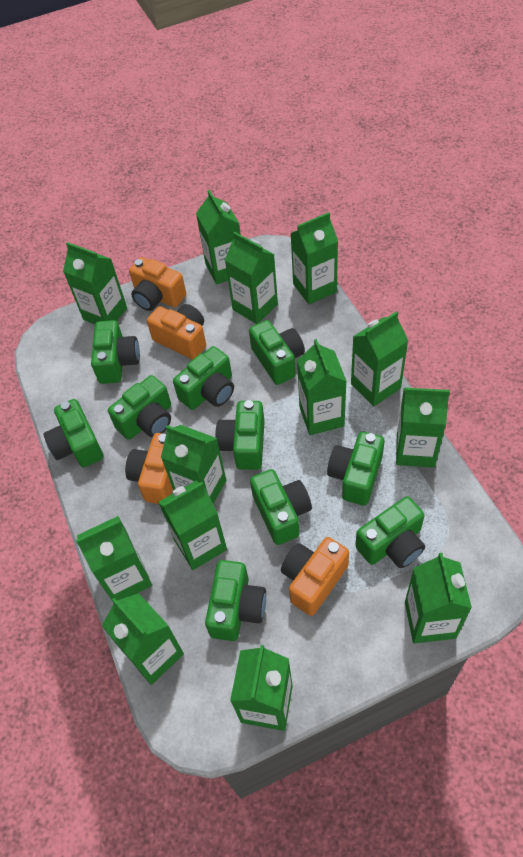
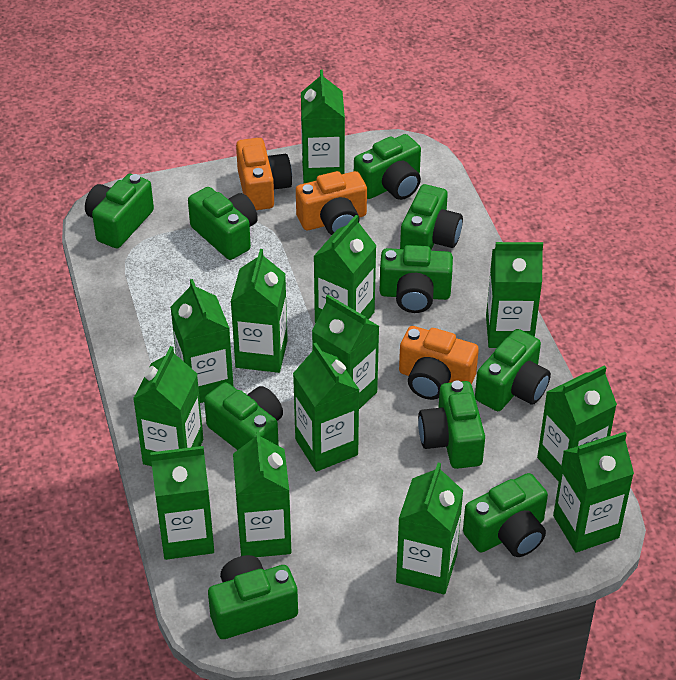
orange camera: 4 -> 3

